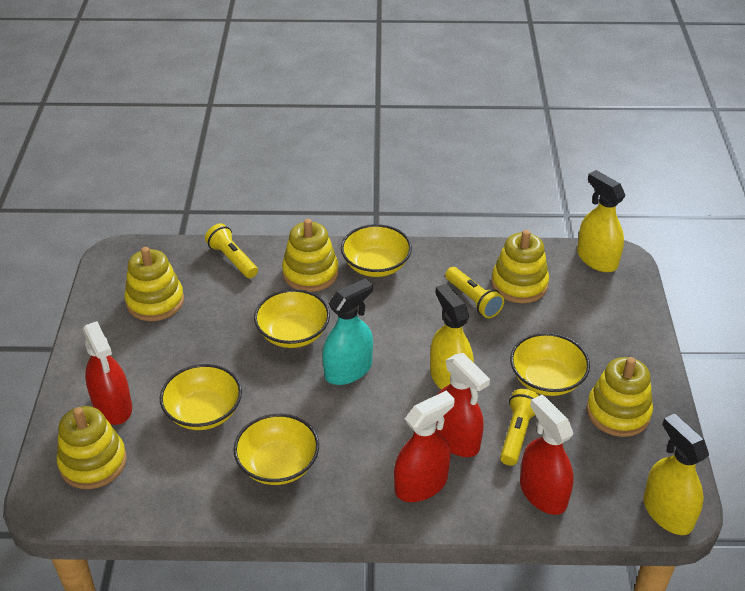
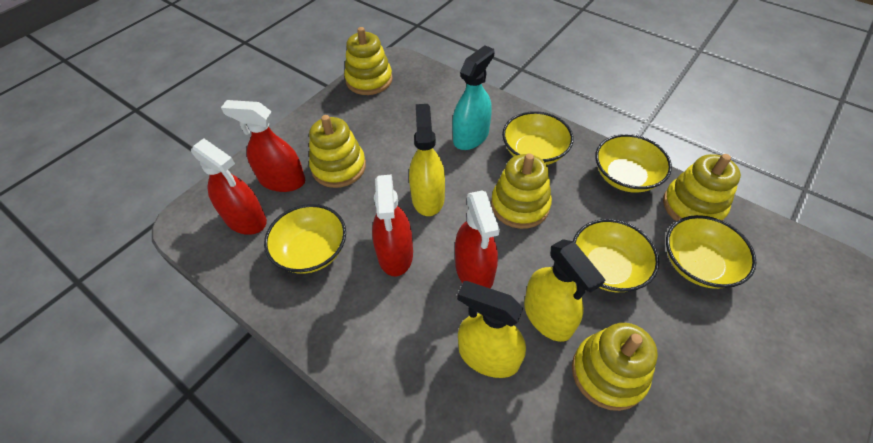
yellow flashlight: 3 -> 0

